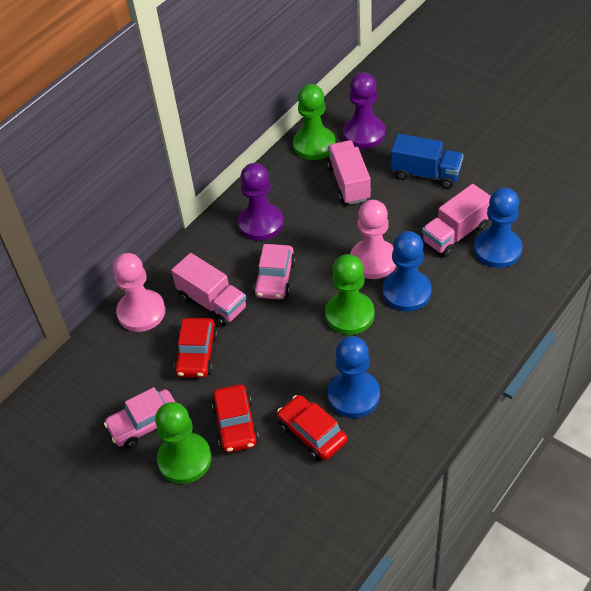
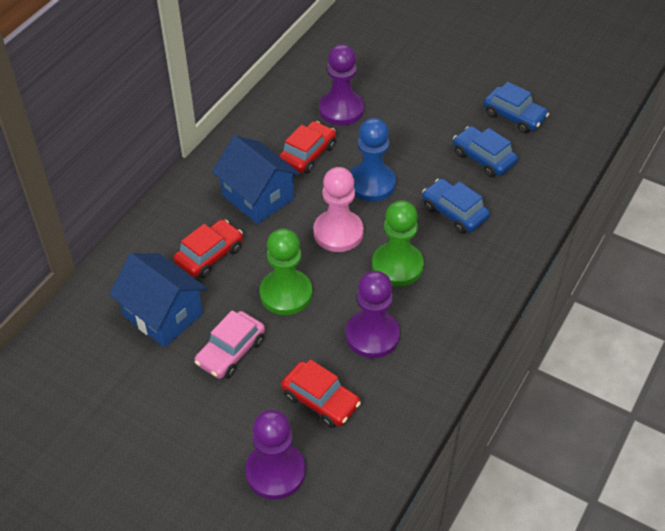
blue car: 0 -> 3
blue house: 0 -> 2
blue pawn: 3 -> 1
blue truck: 1 -> 0
green pawn: 3 -> 2
pink car: 2 -> 1
pink pawn: 2 -> 1
pink truck: 3 -> 0
purple pawn: 2 -> 3

